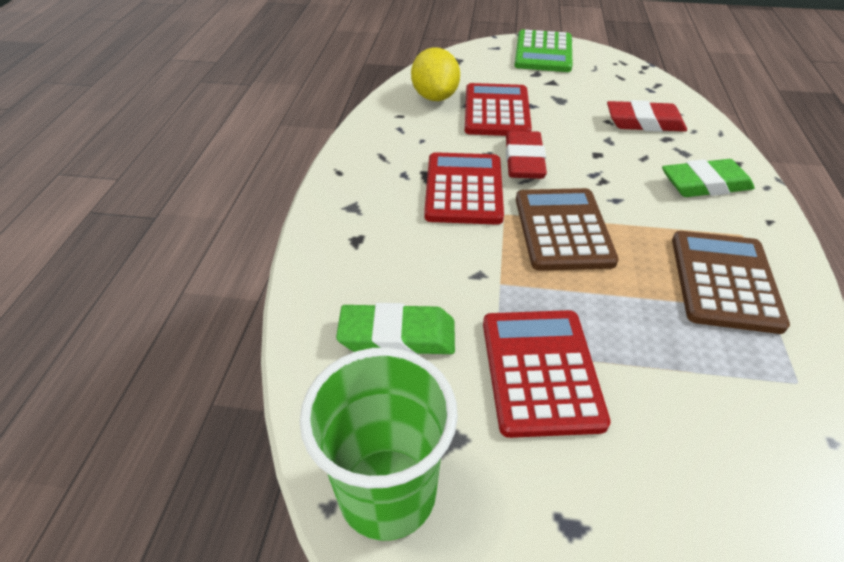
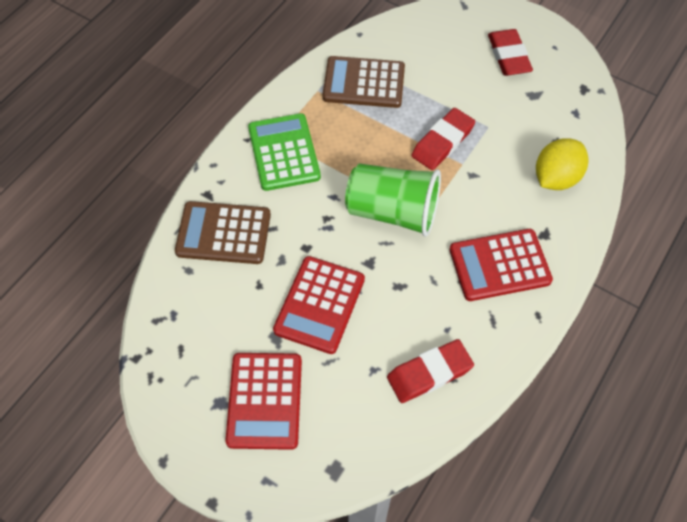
green eraser: 2 -> 0
red eraser: 2 -> 3

